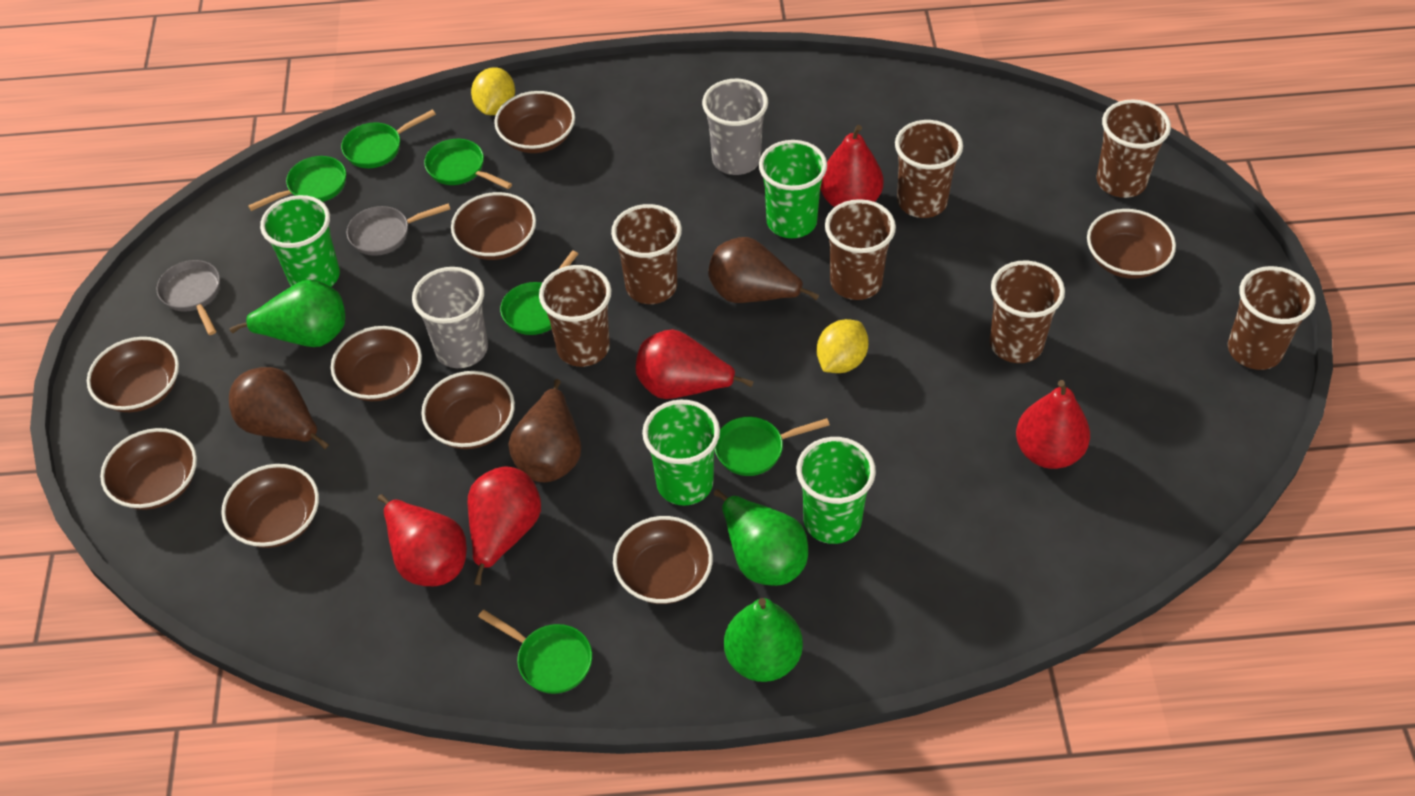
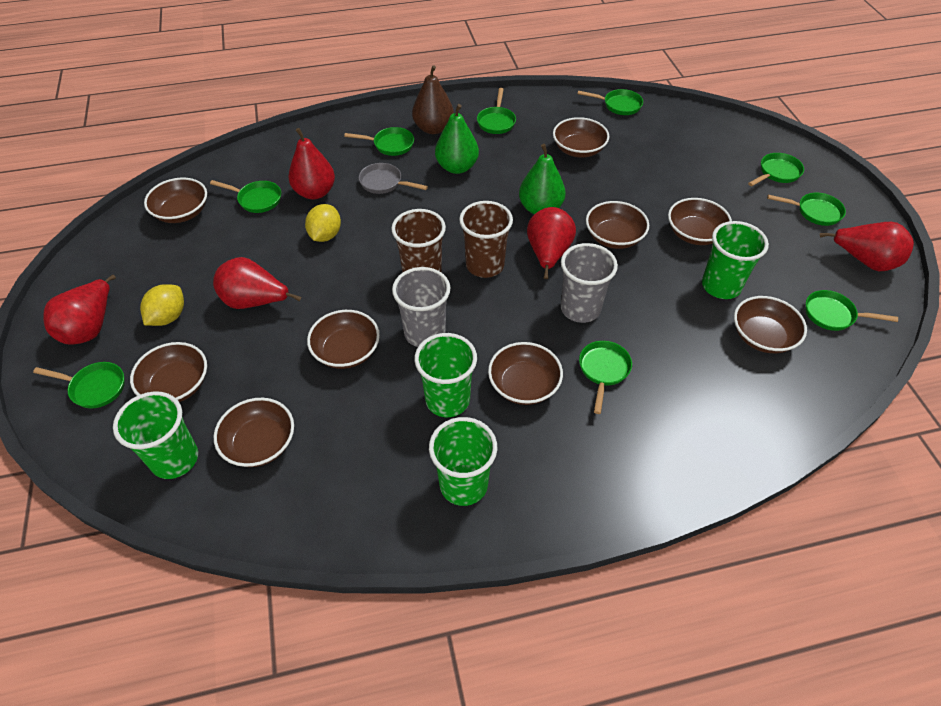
brown cup: 7 -> 2
brown pear: 3 -> 1
green pan: 6 -> 9
green pear: 3 -> 2
grey pan: 2 -> 1

